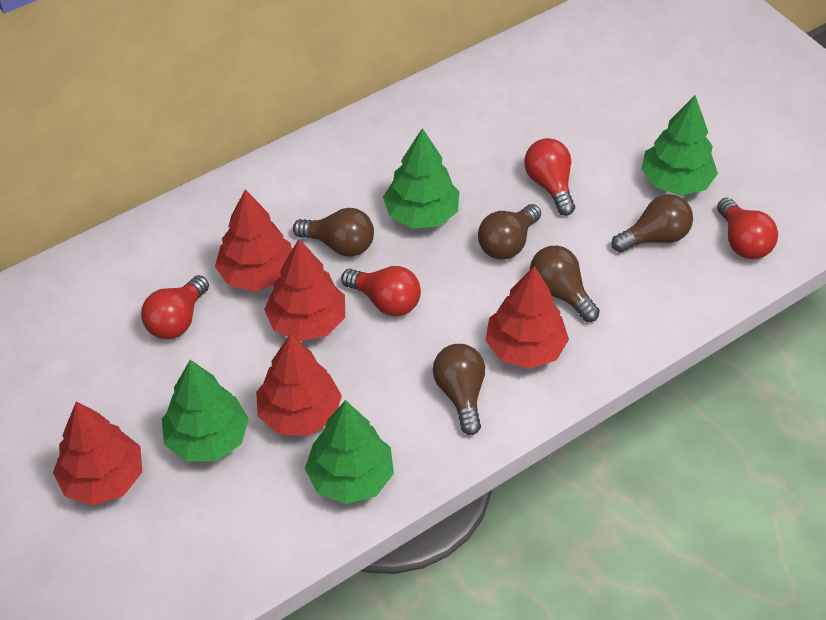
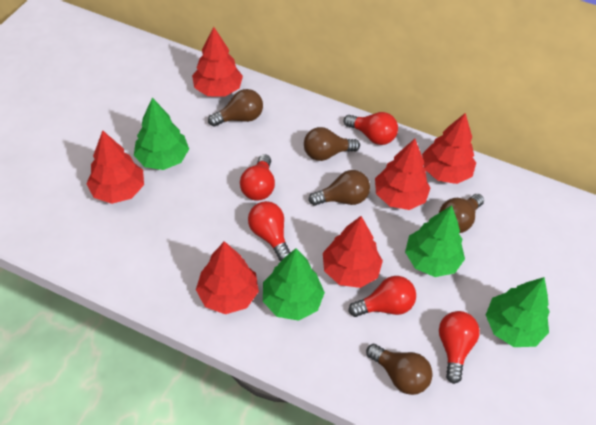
red light bulb: 4 -> 5
red tree: 5 -> 6

